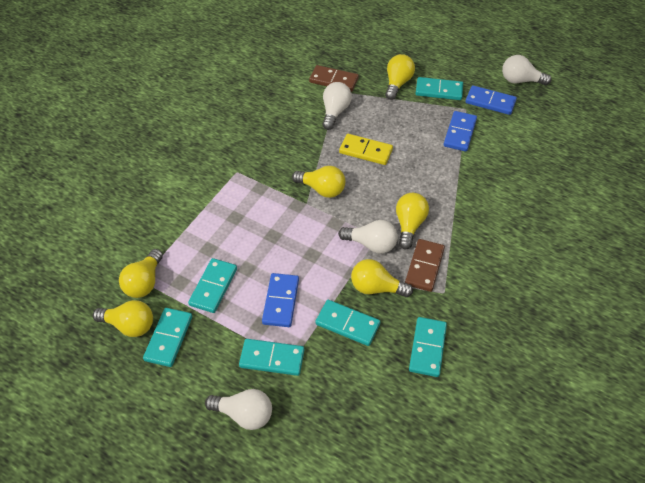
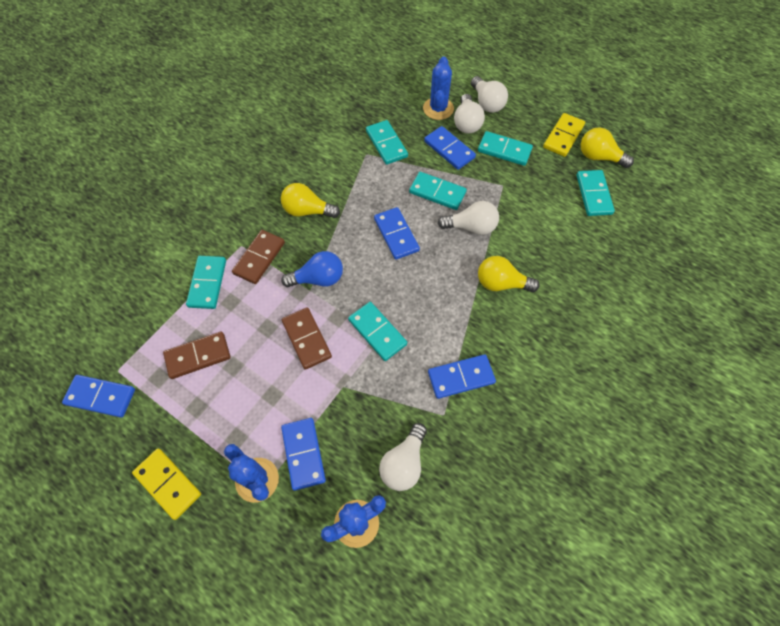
blue cactus: 0 -> 3
blue domino: 3 -> 5
blue light bulb: 0 -> 1
brown domino: 2 -> 3
yellow domino: 1 -> 2
yellow light bulb: 6 -> 3

